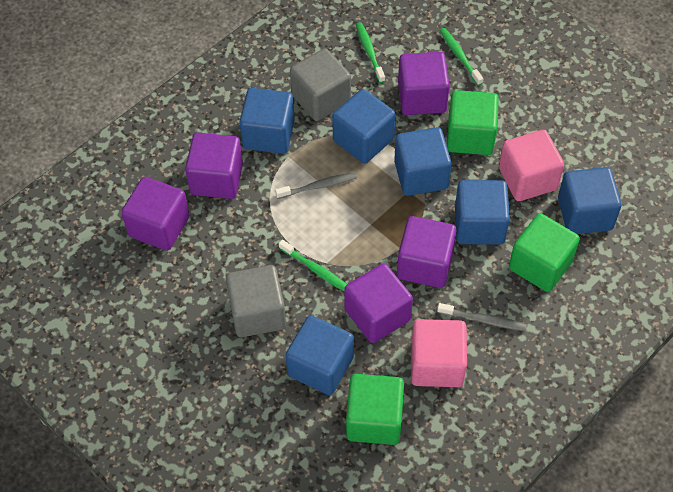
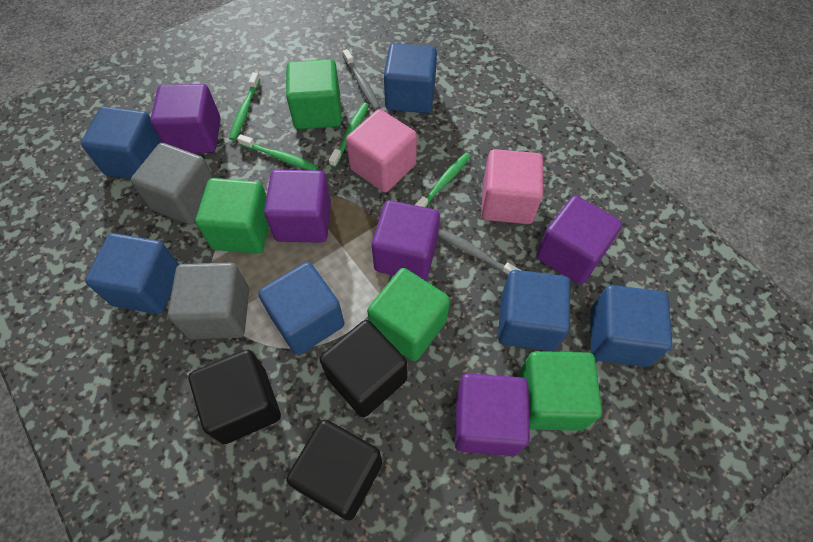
black cube: 0 -> 3
green cube: 3 -> 4
green toothbrush: 3 -> 4

